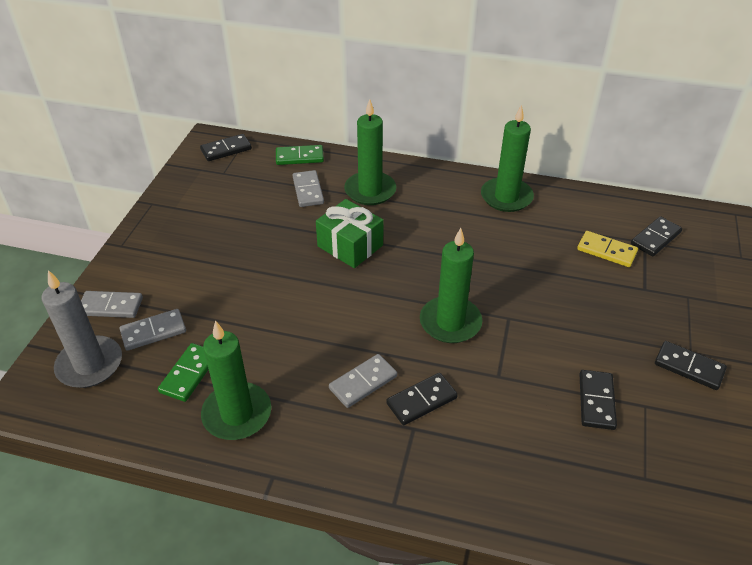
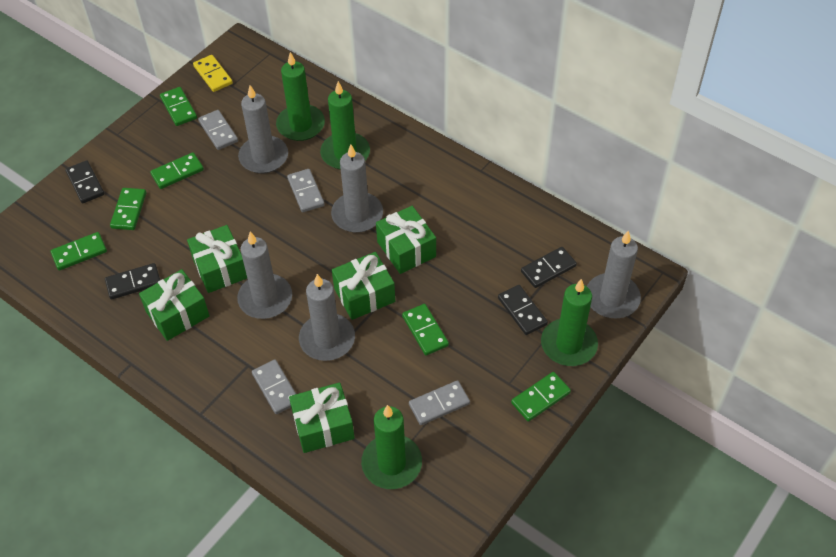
black domino: 5 -> 4
green domino: 2 -> 6
green gift: 1 -> 5
grey candle: 1 -> 5

